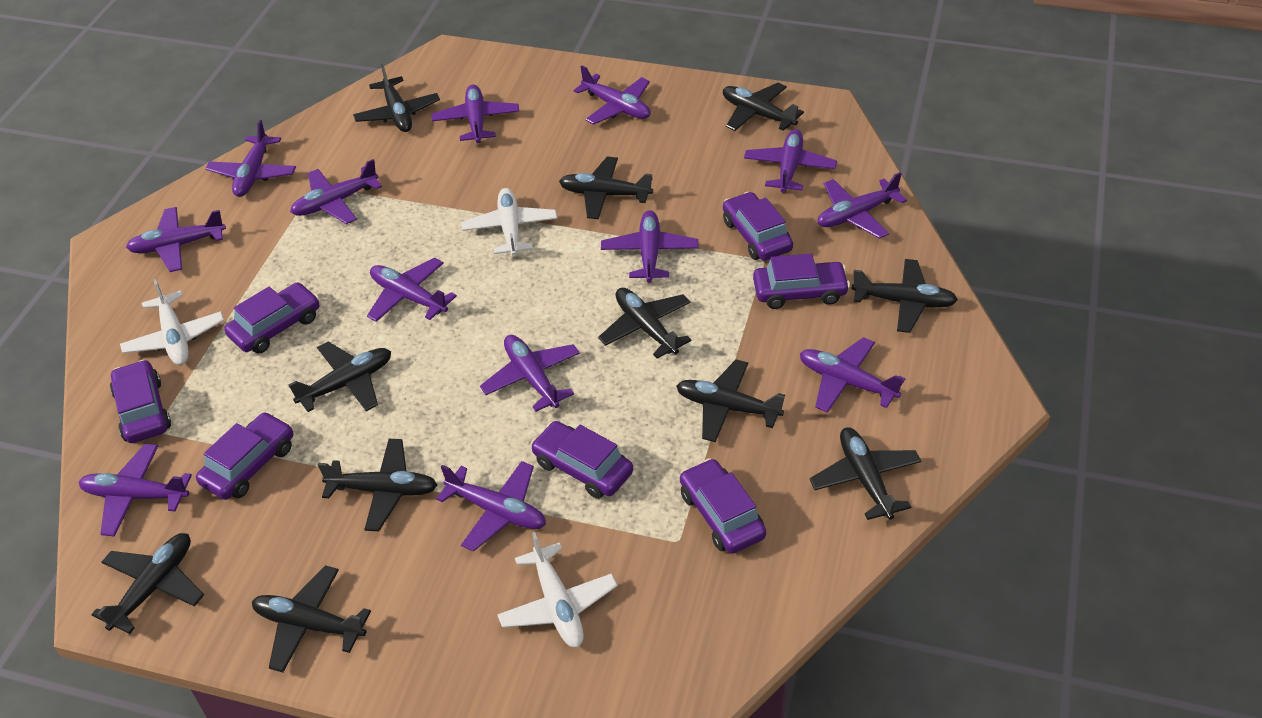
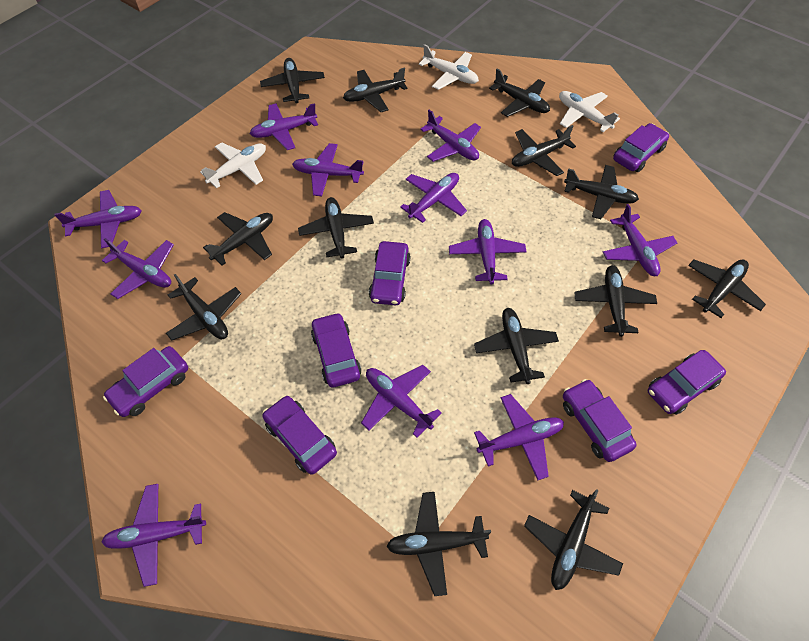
black plane: 11 -> 13
purple plane: 13 -> 11

